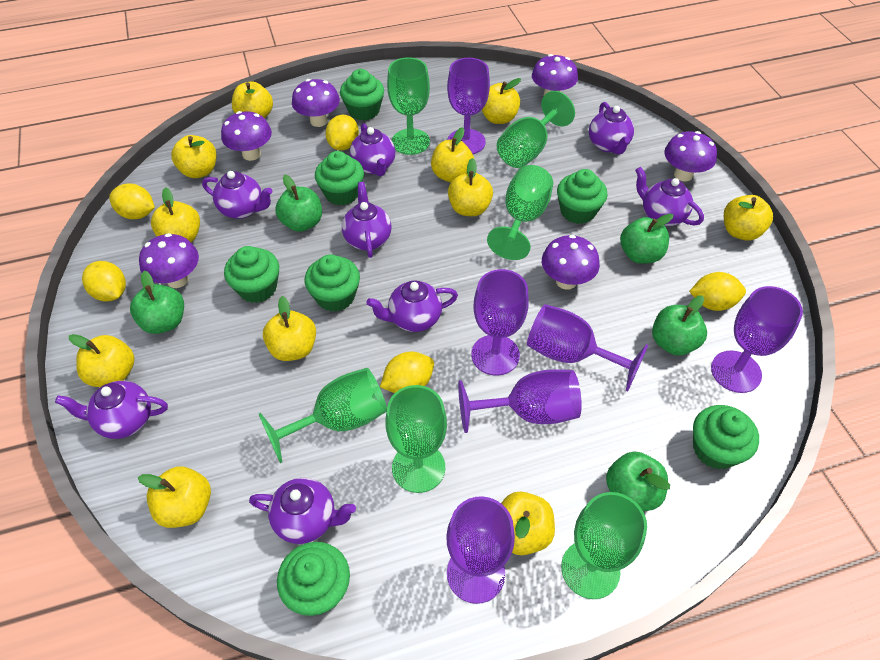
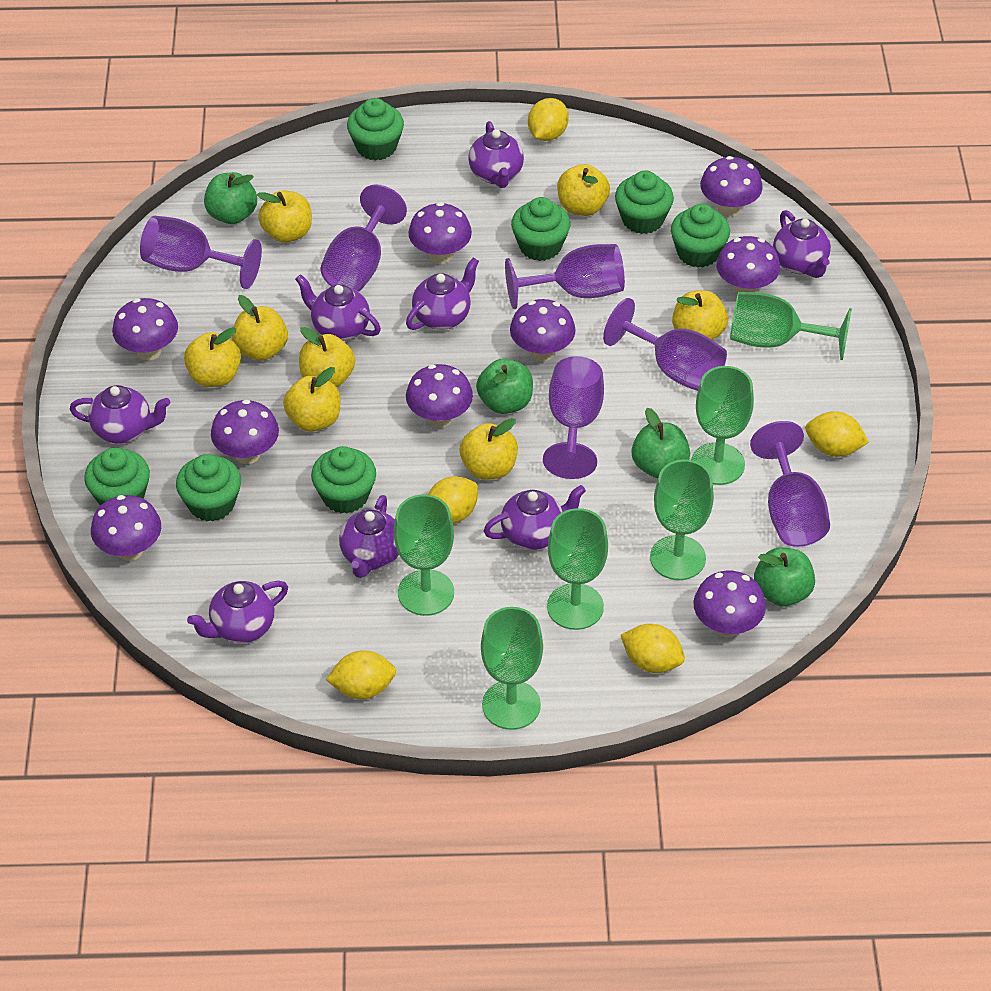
green apple: 5 -> 4
purple mushroom: 6 -> 9
yellow apple: 11 -> 8

